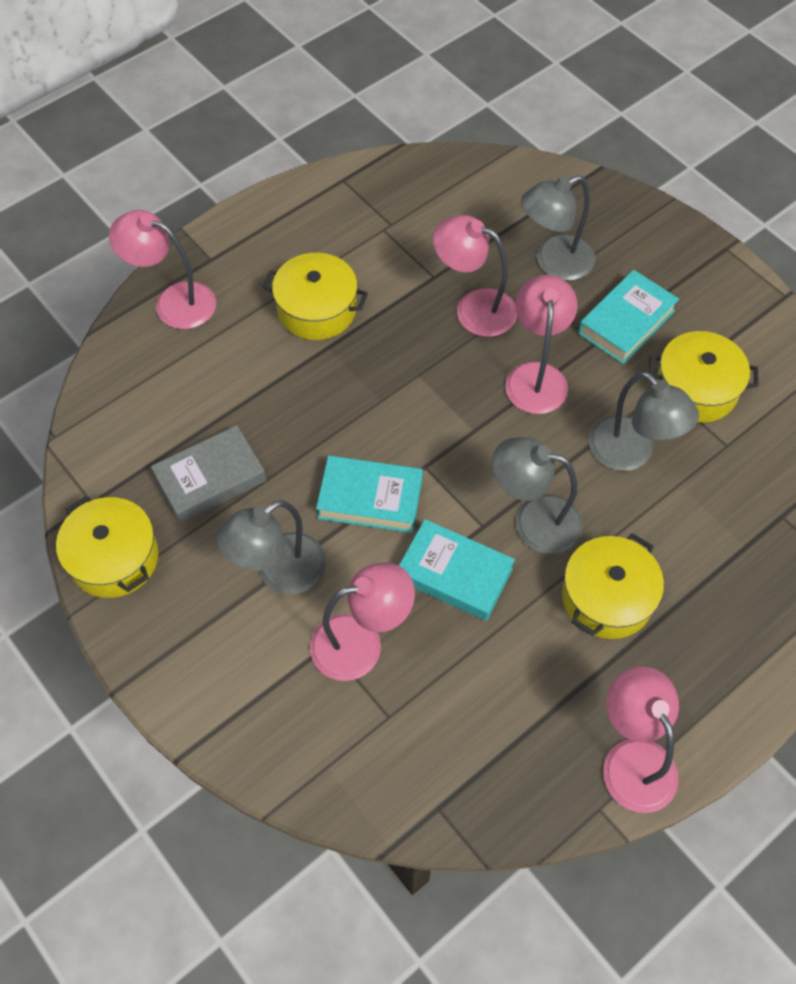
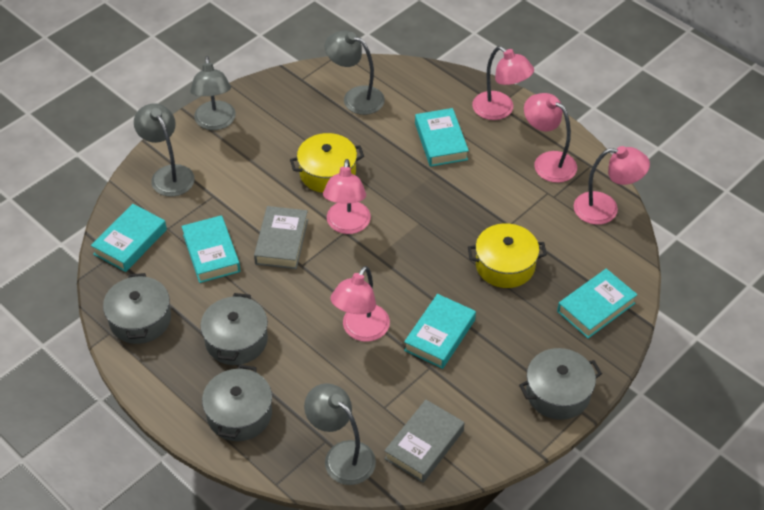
grey book: 1 -> 2
grey pot: 0 -> 4
turquoise book: 3 -> 5
yellow pot: 4 -> 2

